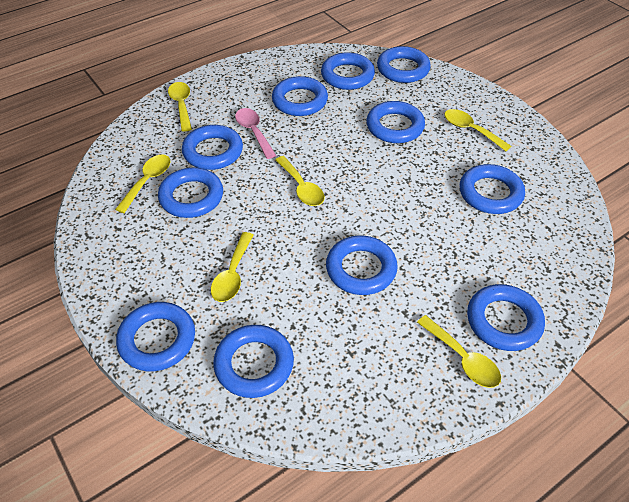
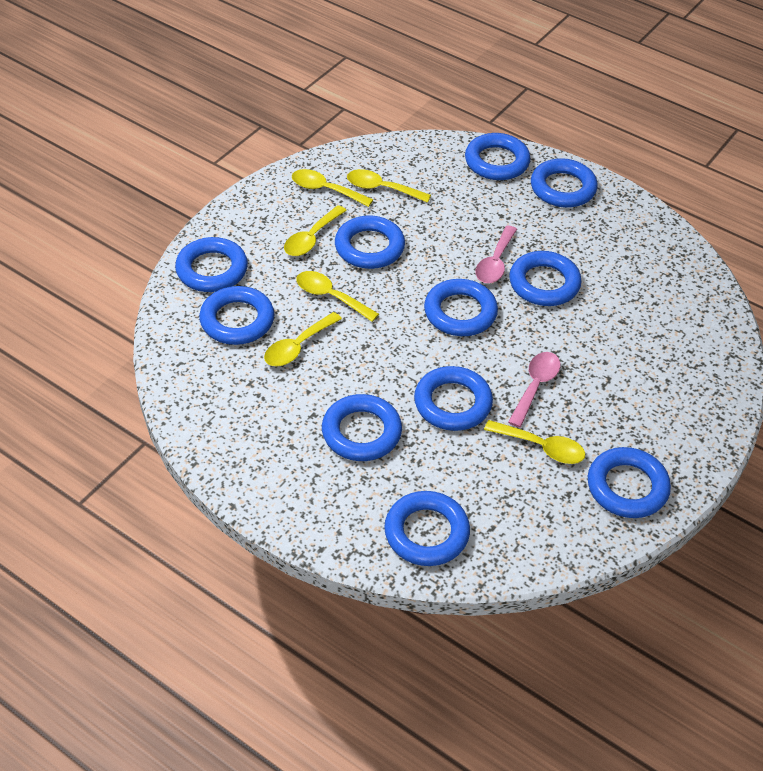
pink spoon: 1 -> 2

